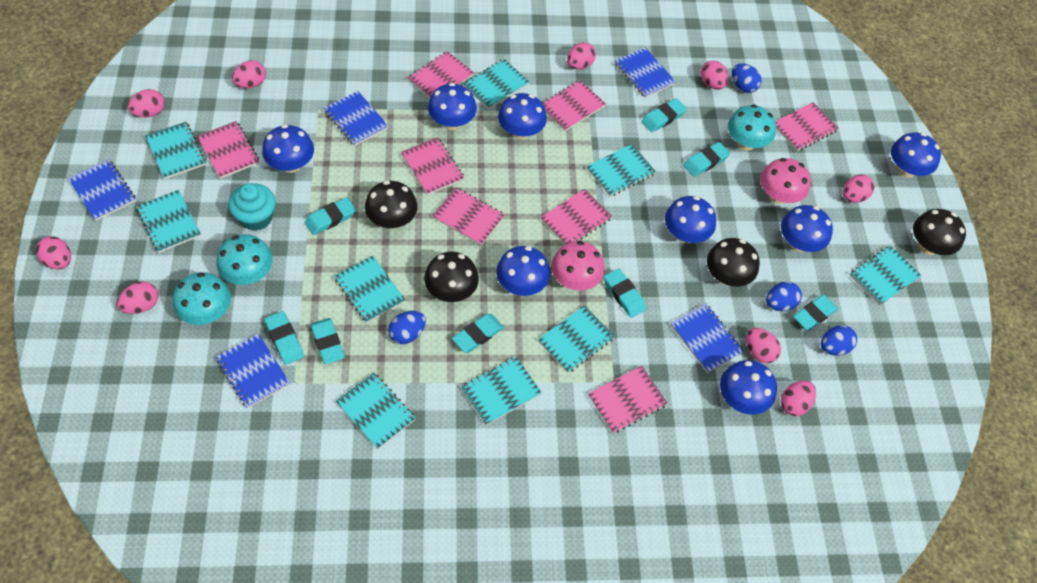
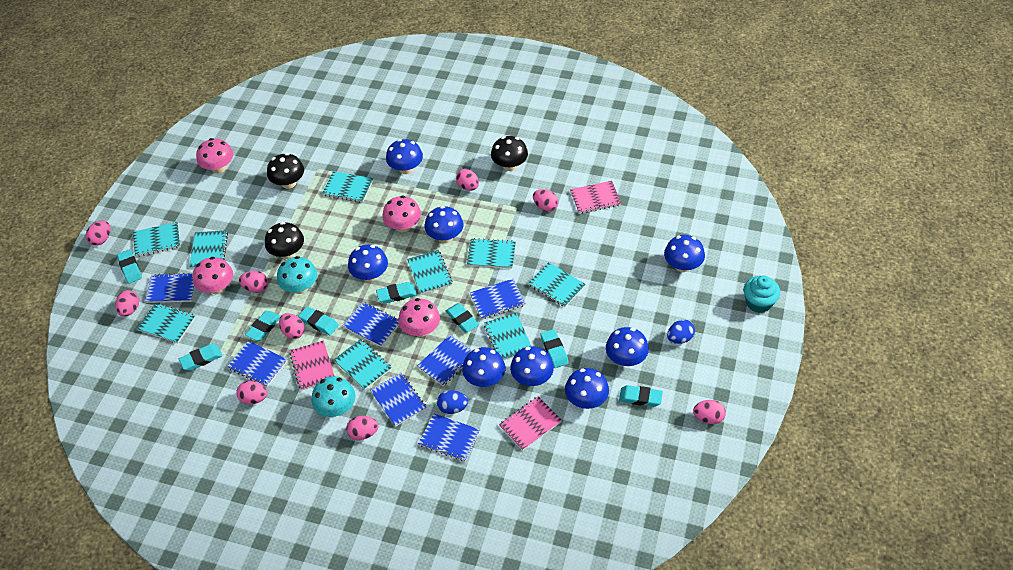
black mushroom: 4 -> 3
blue egg: 4 -> 2
blue notebook: 5 -> 7
pink mushroom: 2 -> 4
pink notebook: 8 -> 3
turquoise mushroom: 3 -> 2

